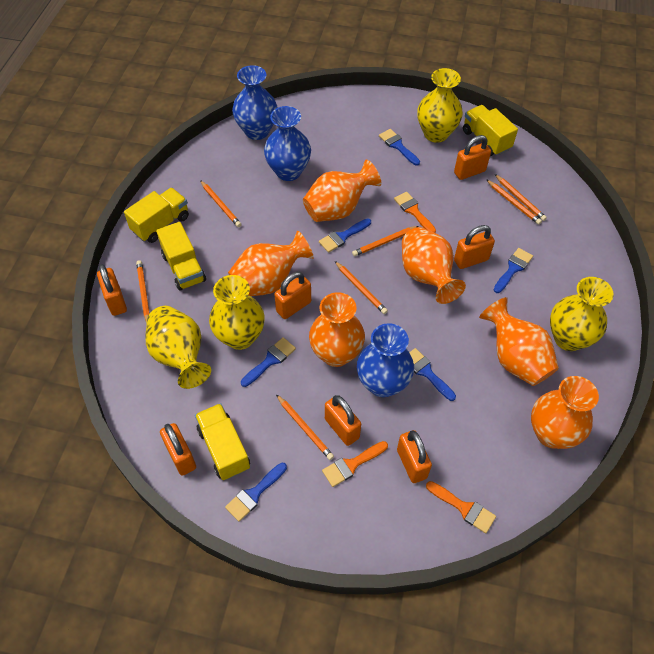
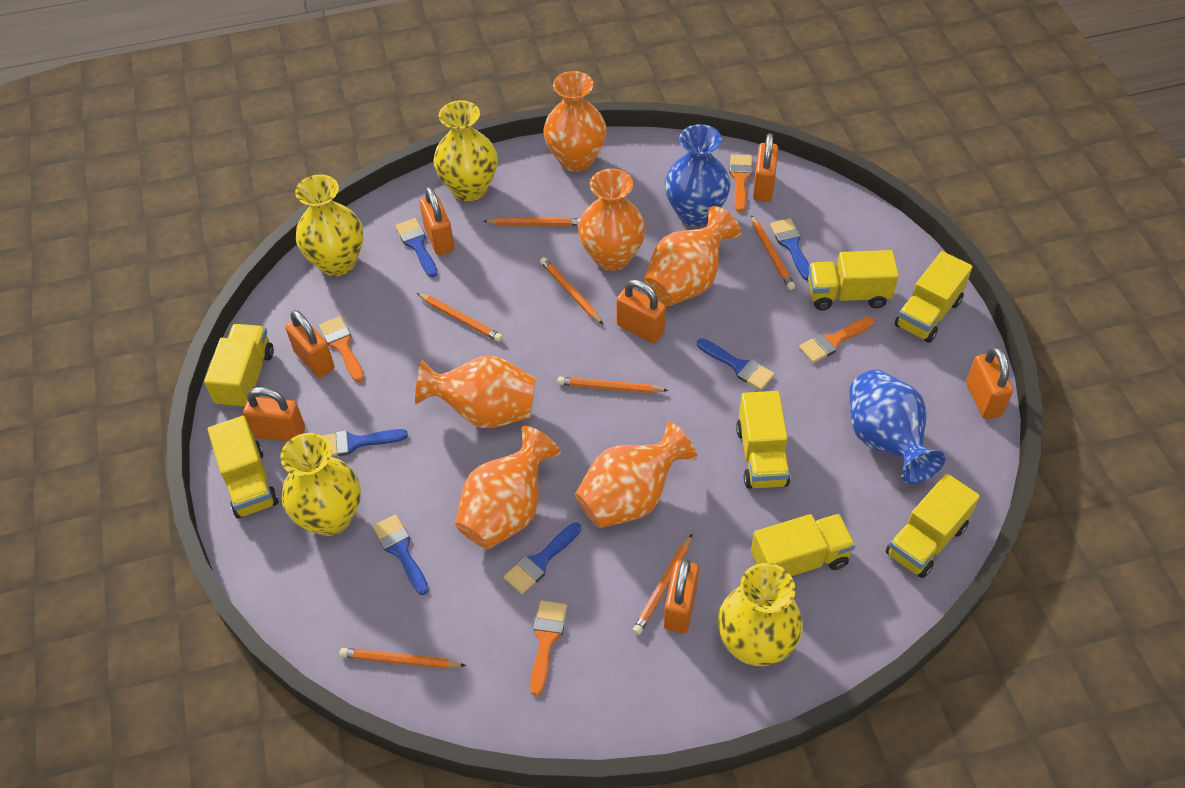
blue vase: 3 -> 2
orange brush: 3 -> 4
yellow truck: 4 -> 7

